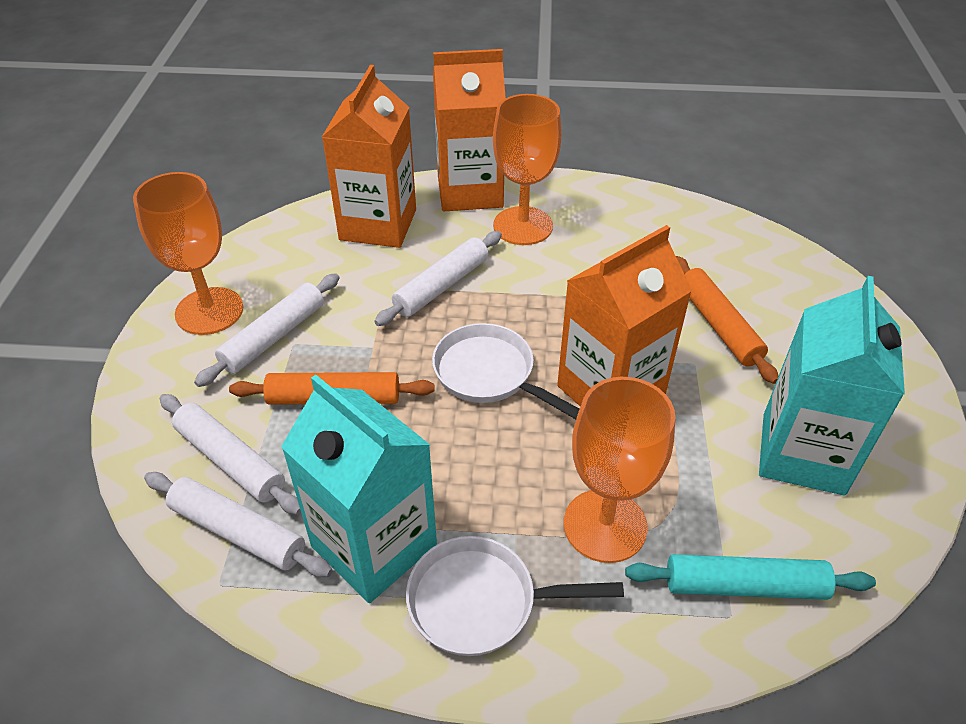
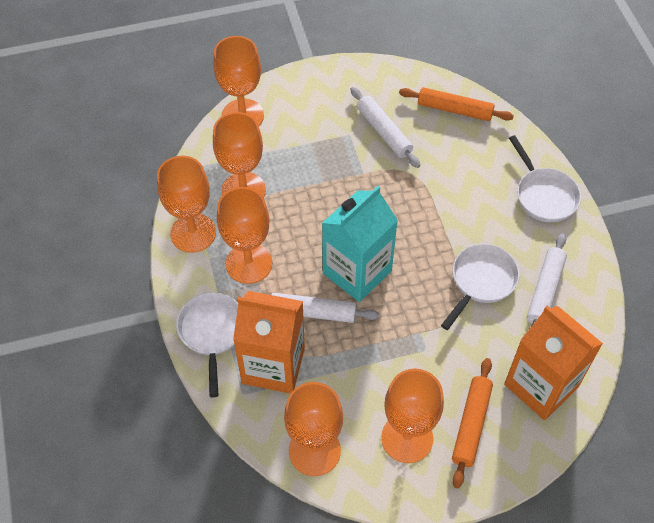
orange carton: 3 -> 2
orange goblet: 3 -> 6
turquoise carton: 2 -> 1
turquoise rolling pin: 1 -> 0
white pan: 2 -> 3
white rolling pin: 4 -> 3

